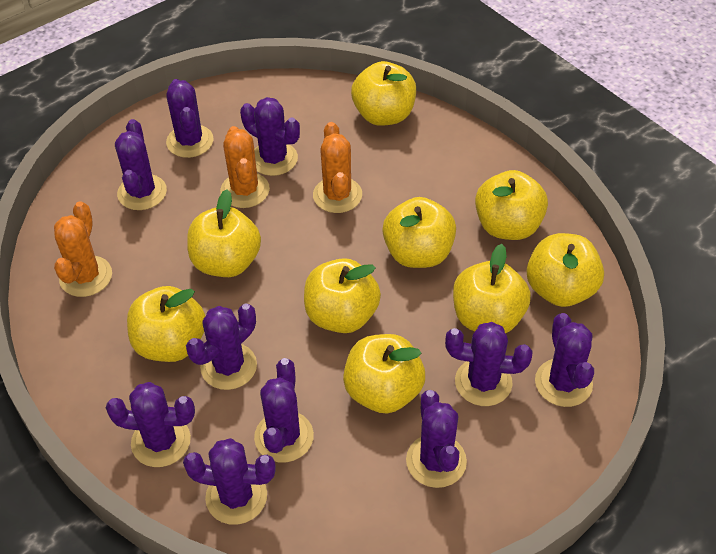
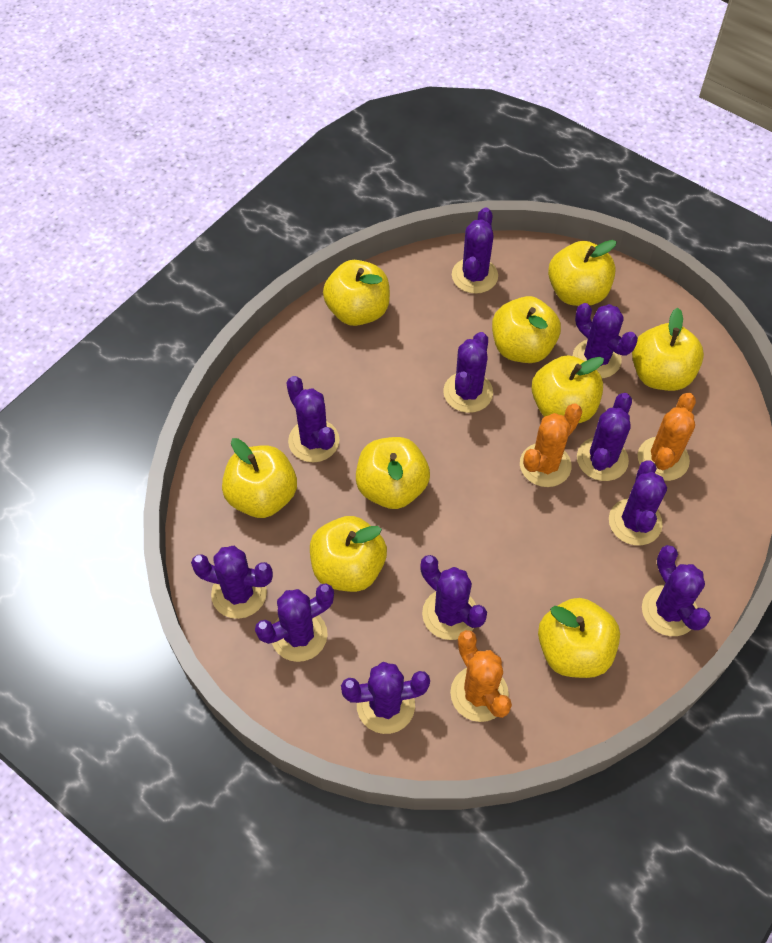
purple cactus: 10 -> 11

